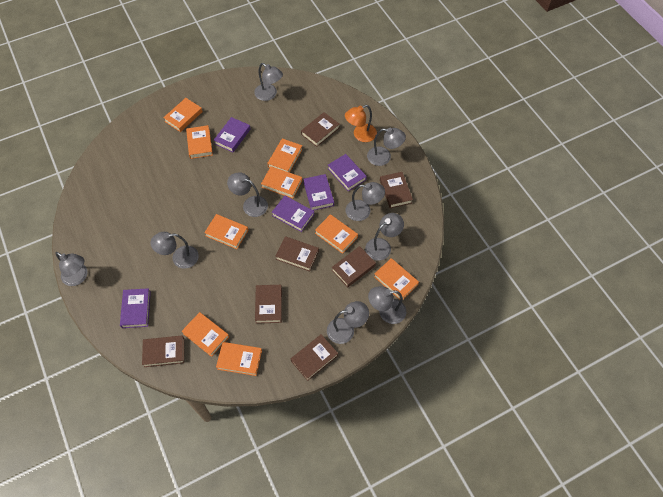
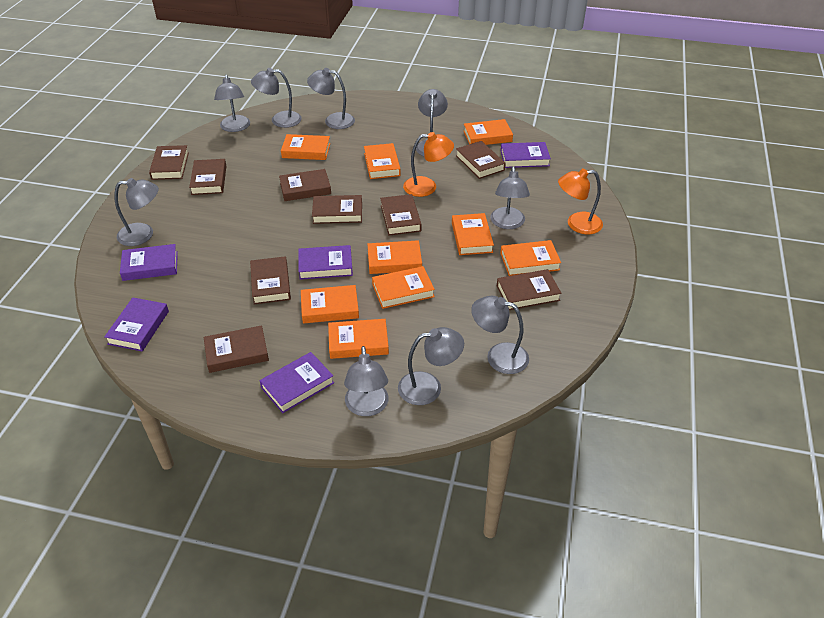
brown book: 7 -> 9
orange lamp: 1 -> 2

